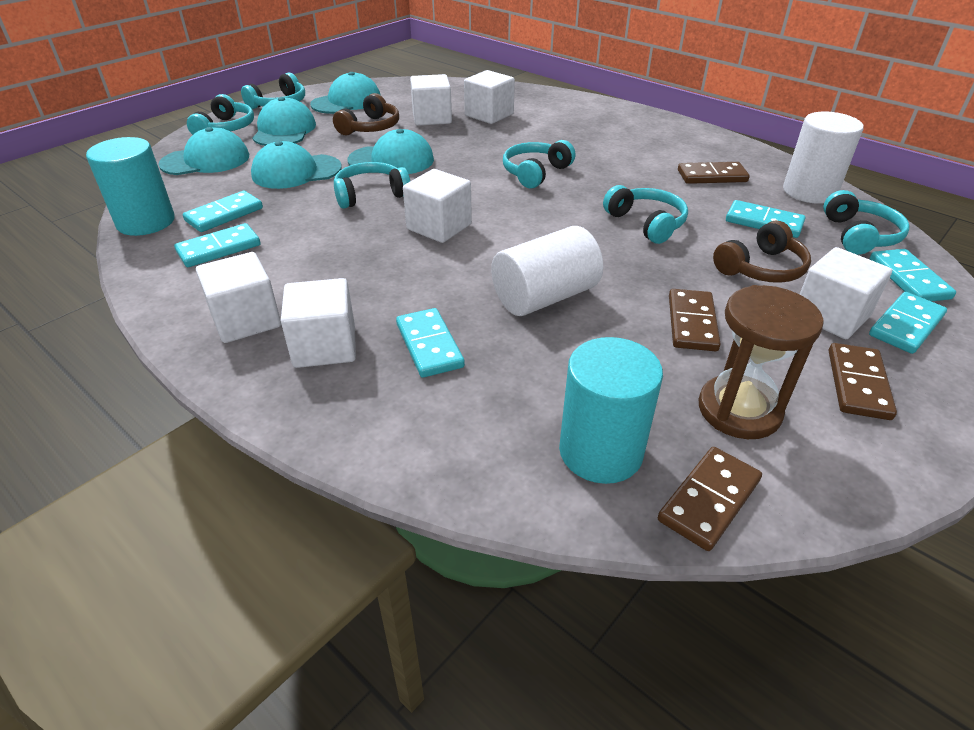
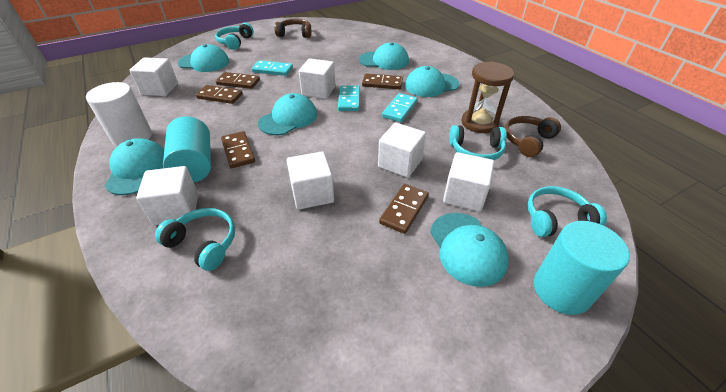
brown domino: 4 -> 5
turquoise cap: 5 -> 6
turquoise domino: 6 -> 3
turquoise headphones: 6 -> 4
white cylinder: 2 -> 1

